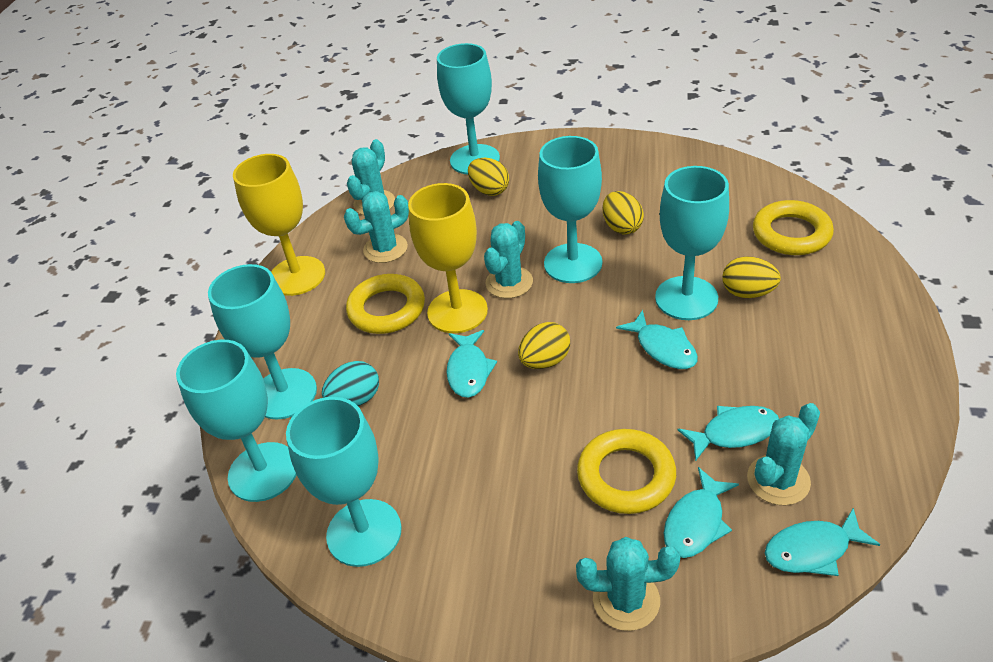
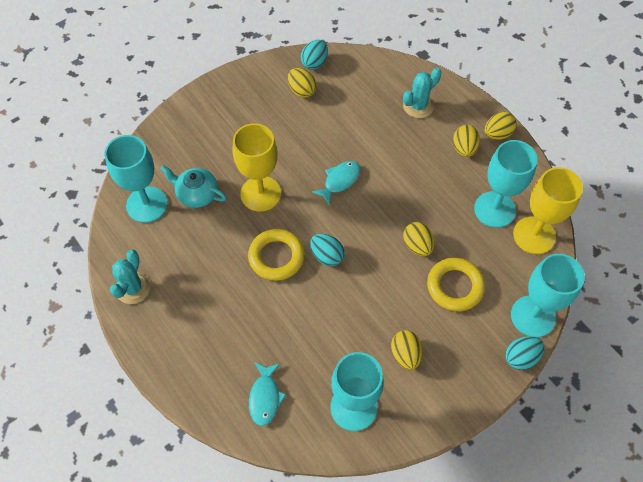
turquoise cactus: 5 -> 2
turquoise egg: 1 -> 3
turquoise fish: 5 -> 2
turquoise goblet: 6 -> 4
turquoise teapot: 0 -> 1
yellow egg: 4 -> 5
yellow ring: 3 -> 2

